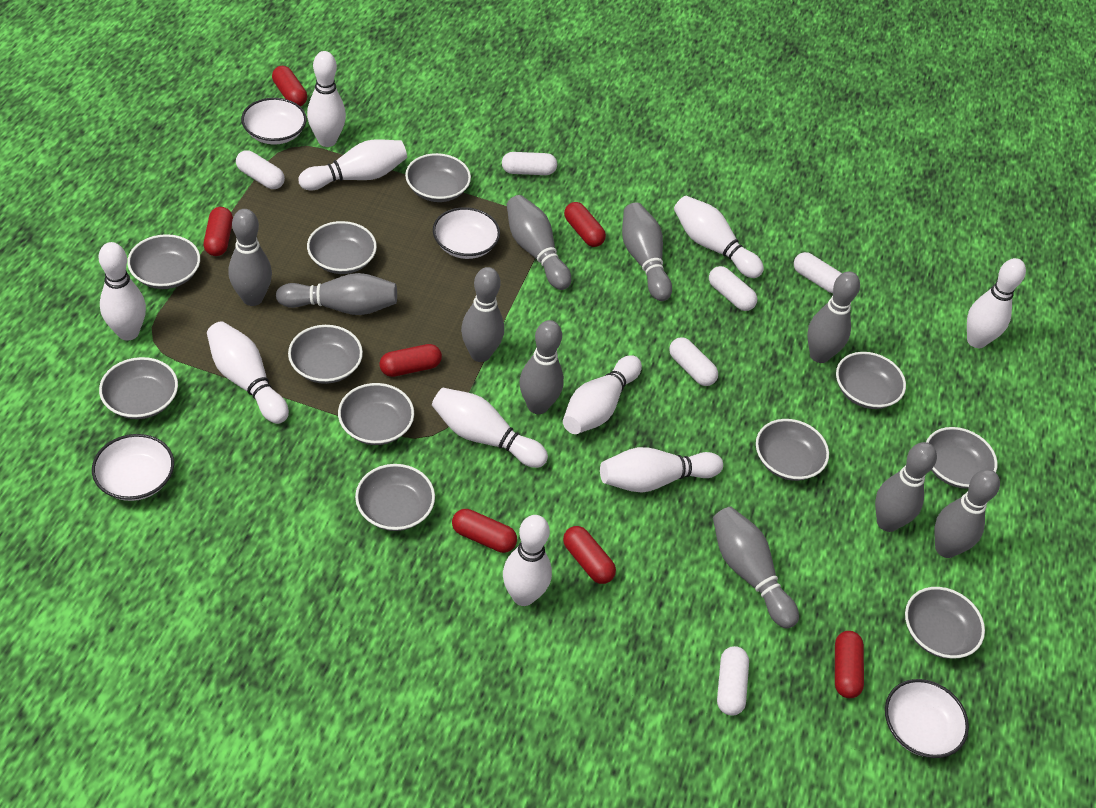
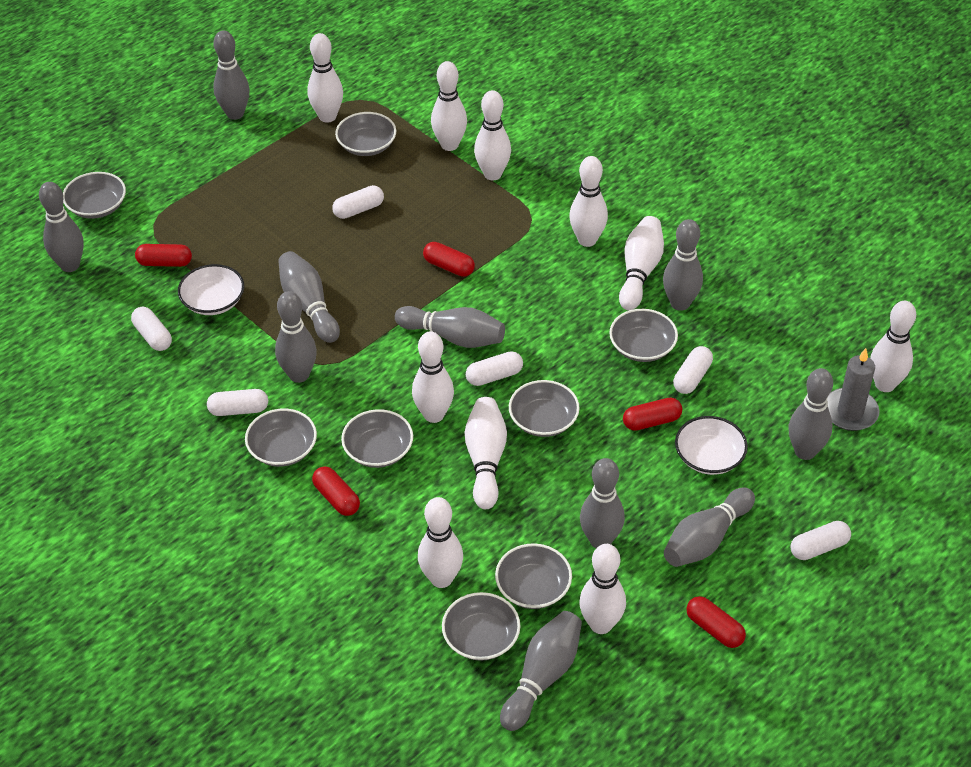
grey bowl: 11 -> 8
grey candle: 0 -> 1
red capsule: 7 -> 5
white bowl: 4 -> 2

